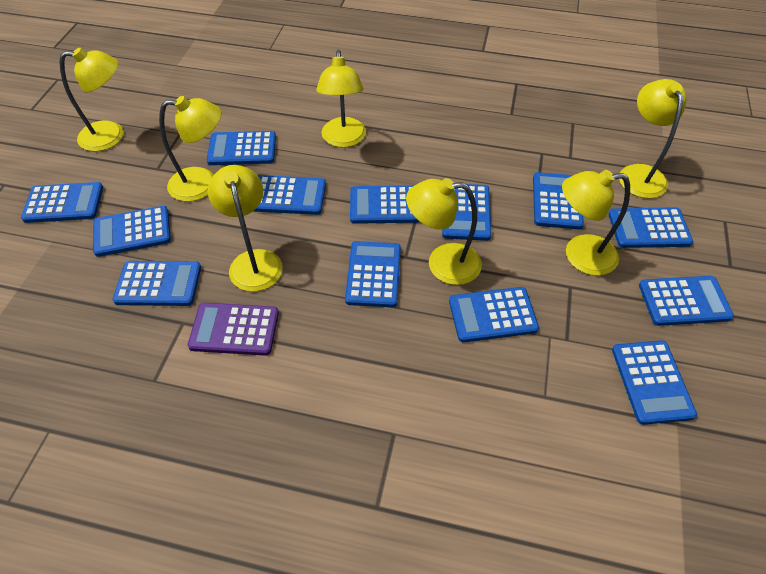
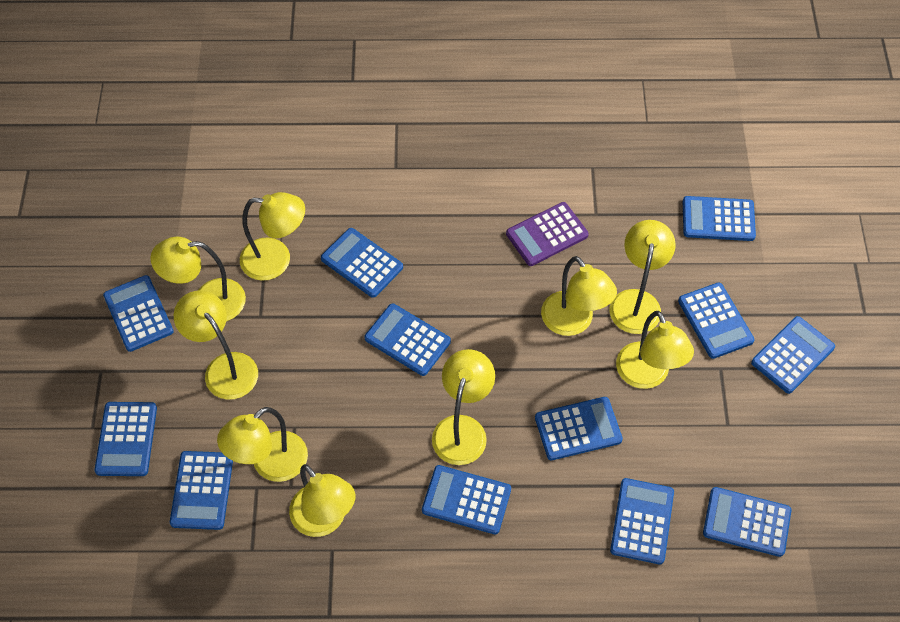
blue calculator: 13 -> 12
yellow lamp: 7 -> 9

